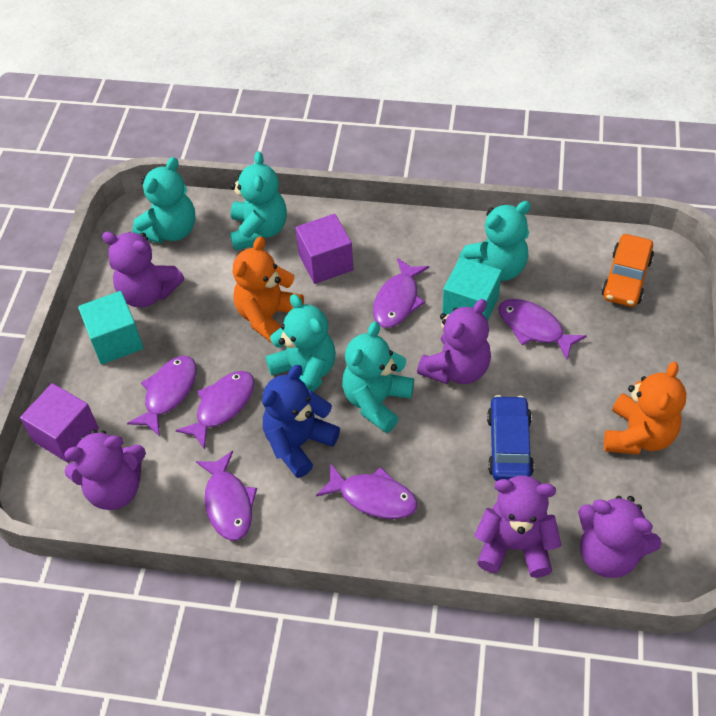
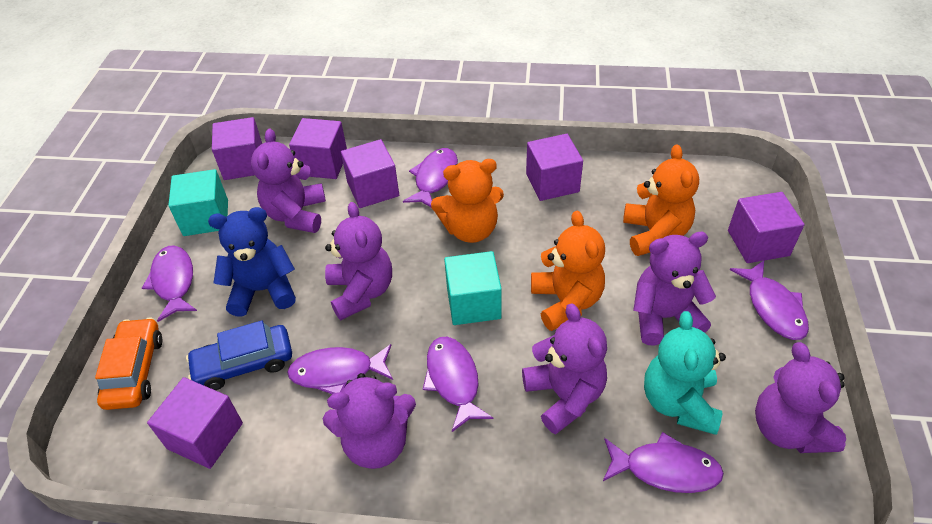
orange teddy bear: 2 -> 3
purple cube: 2 -> 6
purple teddy bear: 5 -> 6
turquoise teddy bear: 5 -> 1

